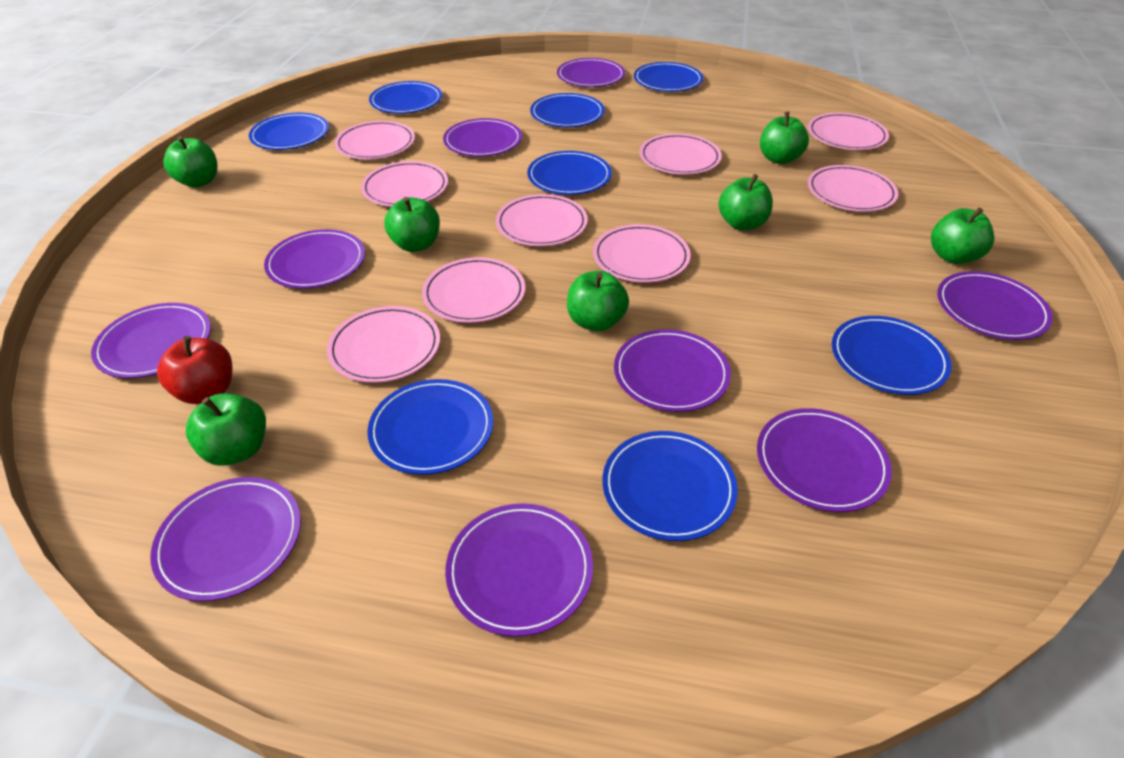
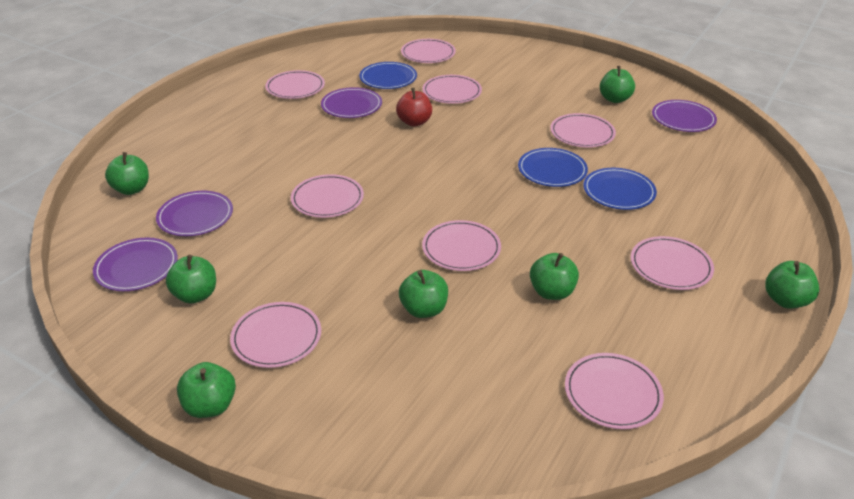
blue plate: 8 -> 3
purple plate: 9 -> 4

